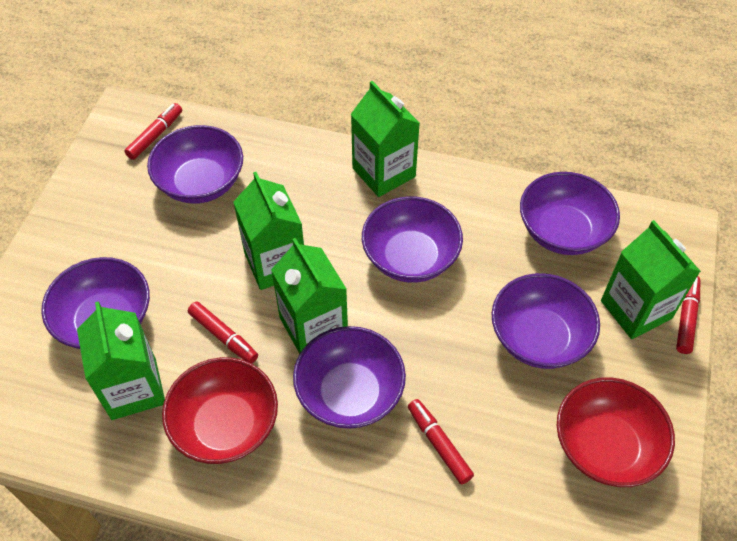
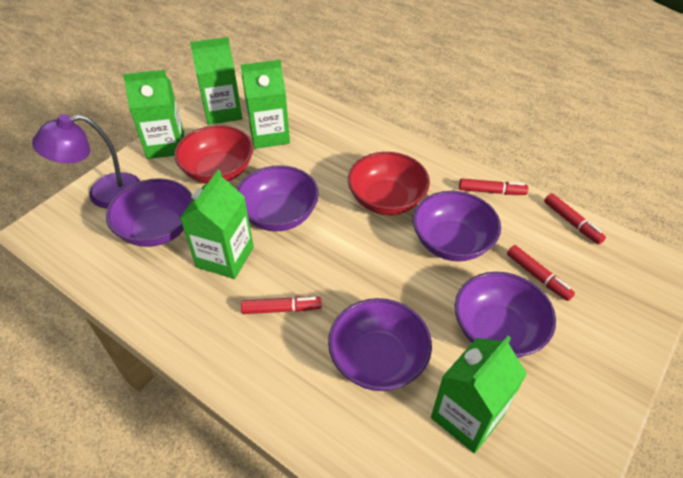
purple bowl: 6 -> 5
purple lamp: 0 -> 1

